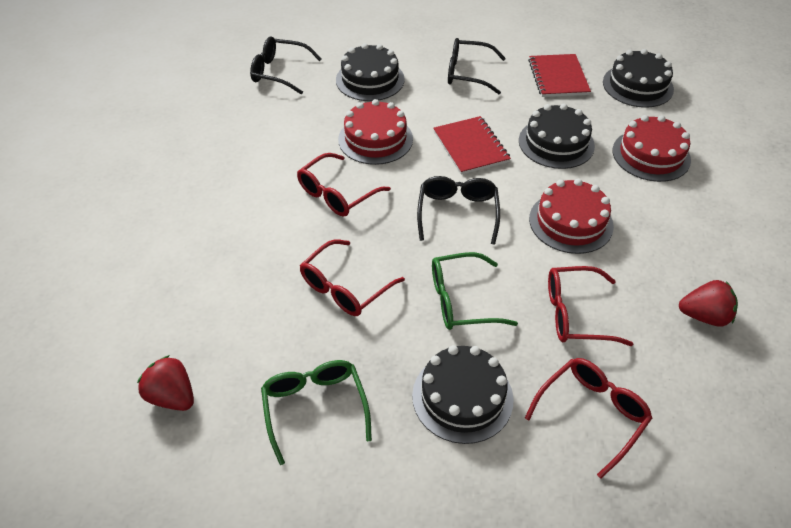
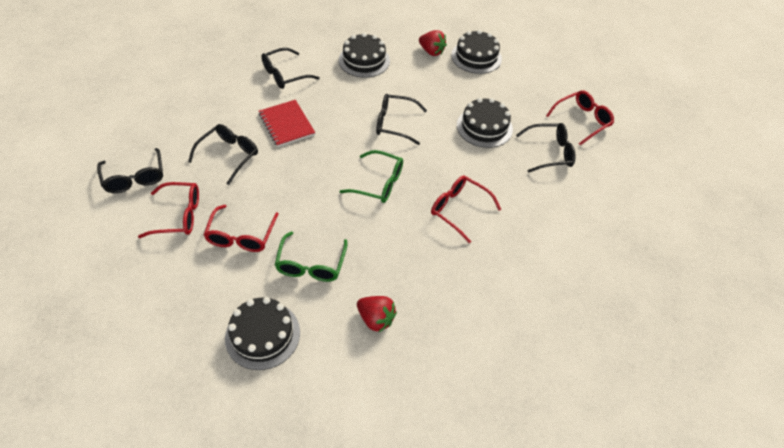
black glasses: 3 -> 5
red cake: 3 -> 0
red notebook: 2 -> 1

